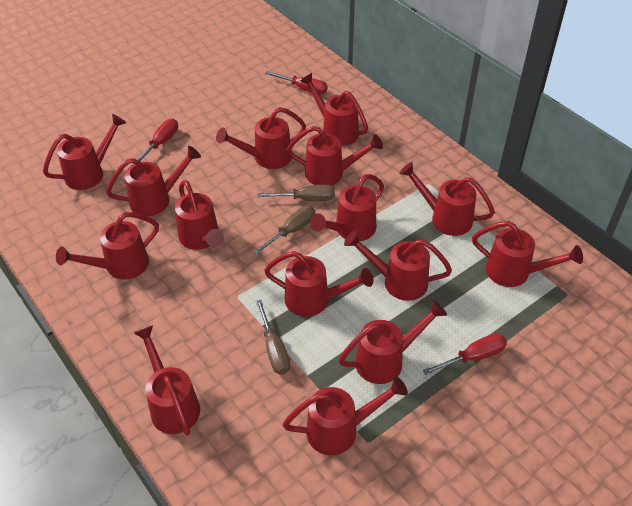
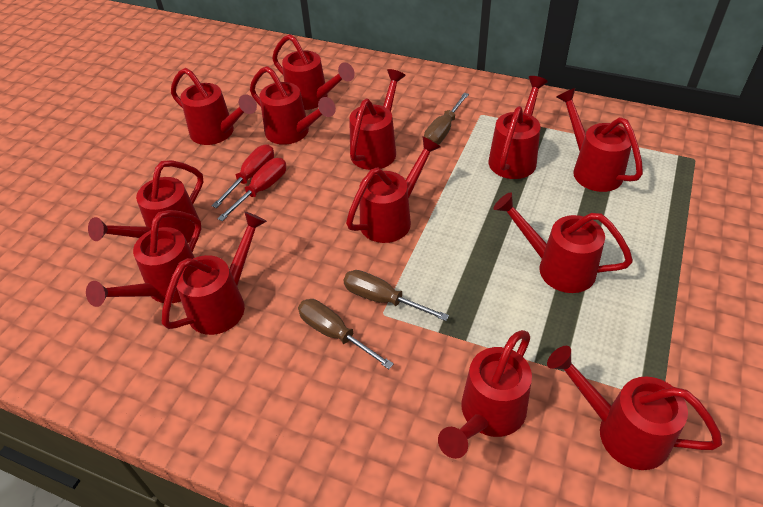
red screwdriver: 3 -> 2
red watering can: 15 -> 13

